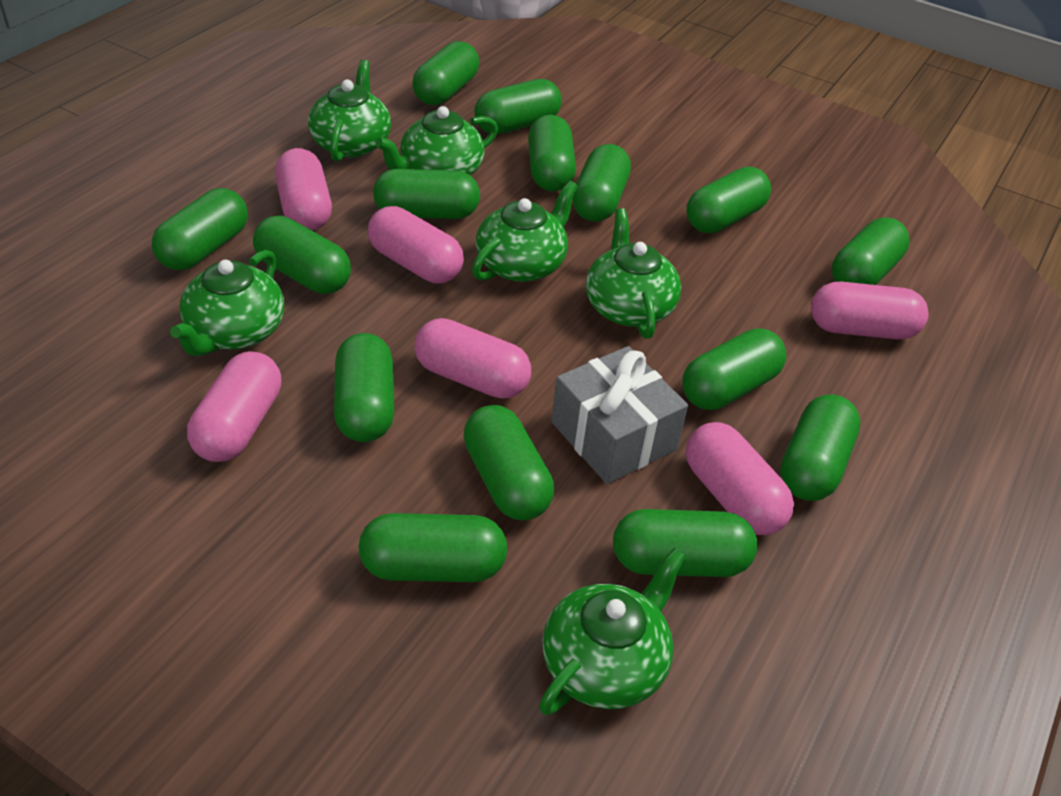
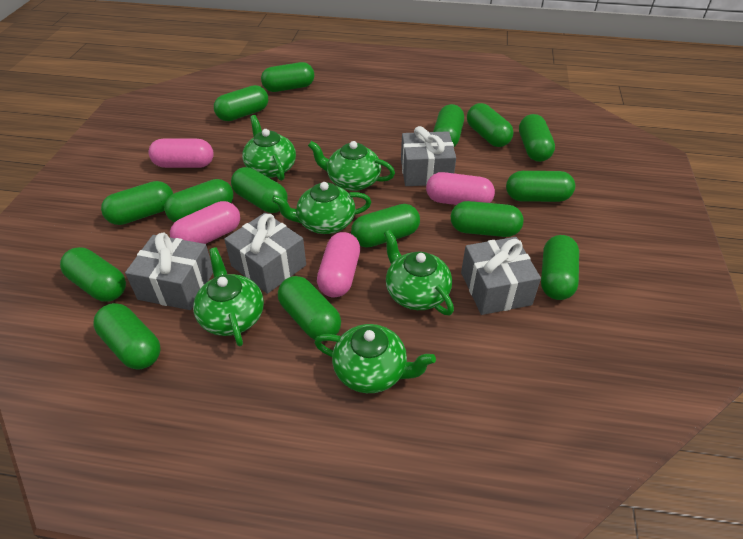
grey gift: 1 -> 4
pink capsule: 6 -> 4

